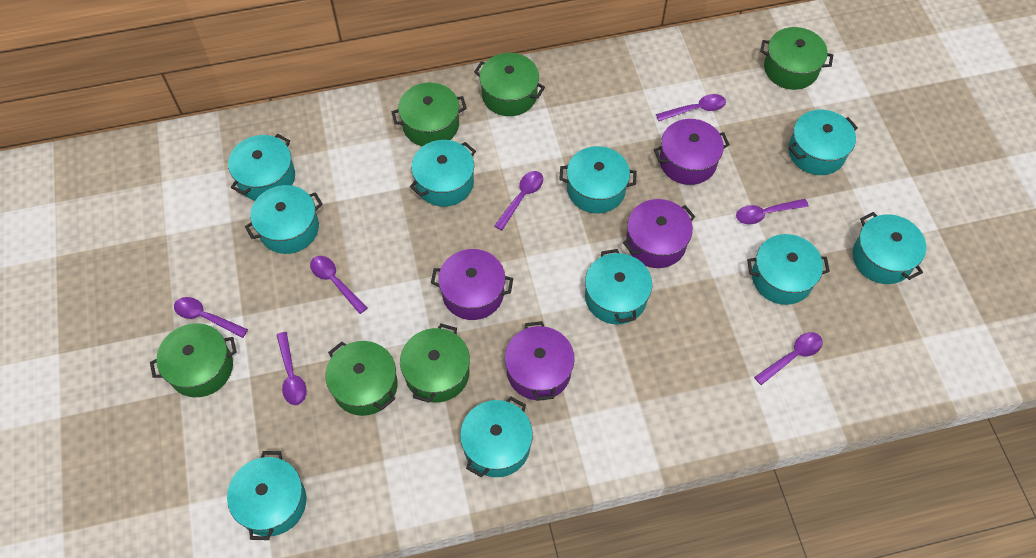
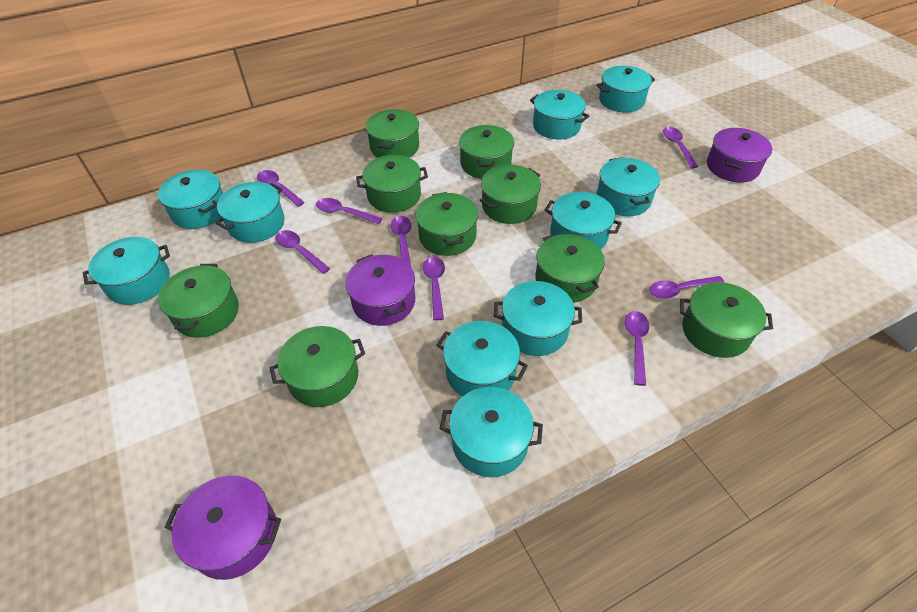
green pot: 6 -> 9
purple pot: 4 -> 3
purple spoon: 7 -> 8

